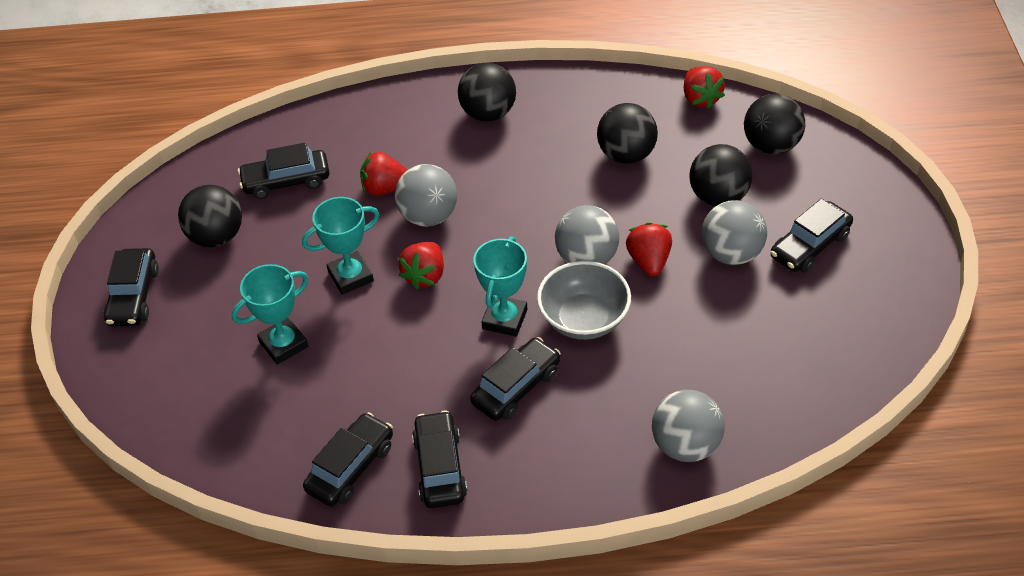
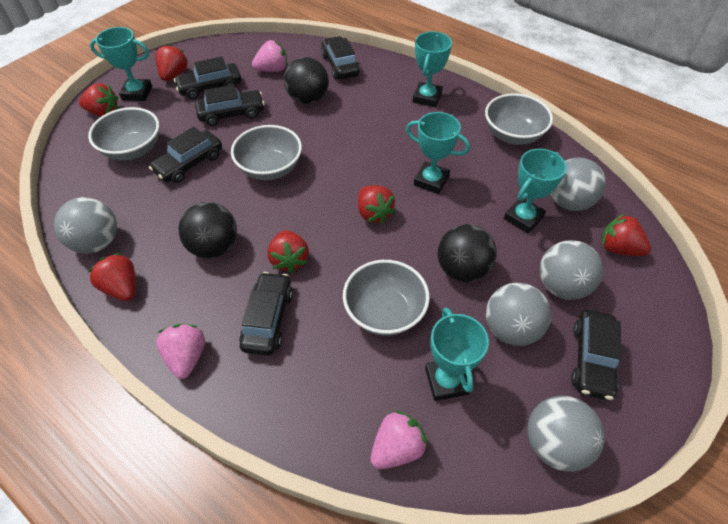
black ball: 5 -> 3
grey ball: 4 -> 5
grey bowl: 1 -> 4
pink strawberry: 0 -> 3
red strawberry: 4 -> 6
turquoise trophy: 3 -> 5

